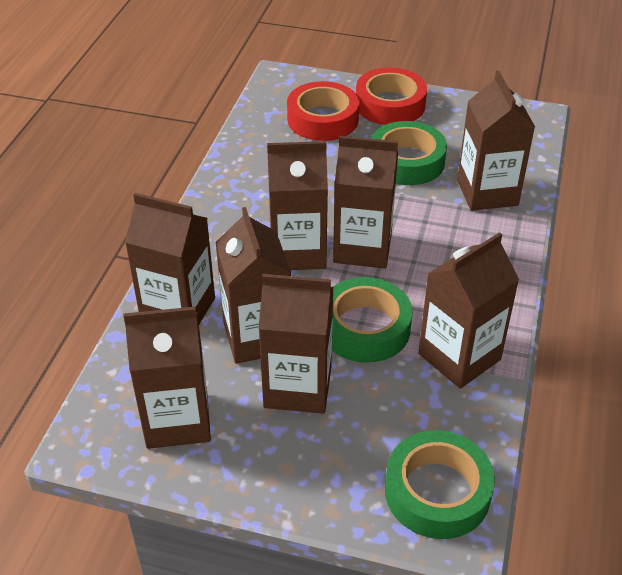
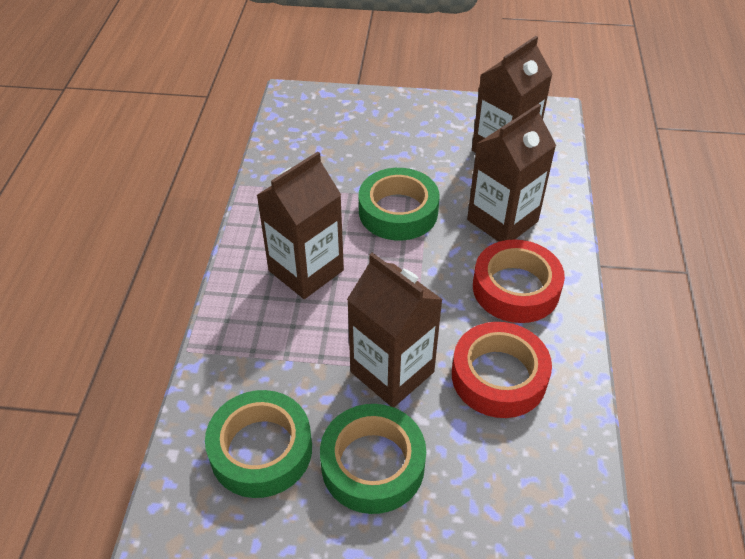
brown carton: 8 -> 4

